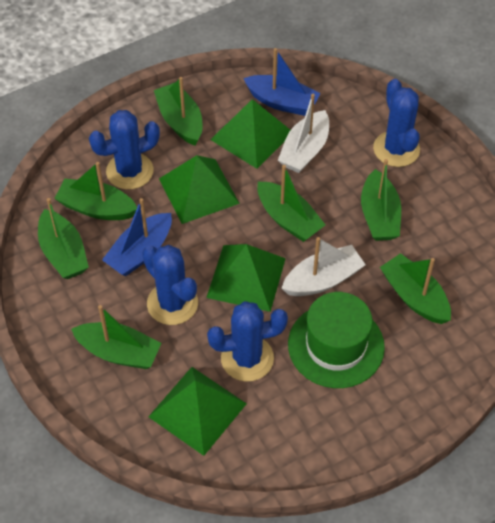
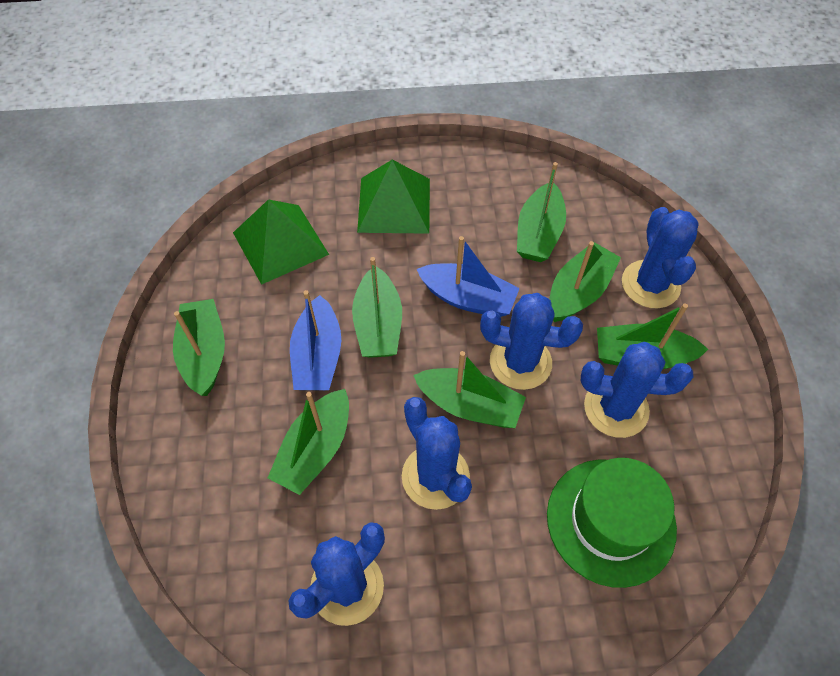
blue cactus: 4 -> 5
green pyramid: 4 -> 2
white boat: 2 -> 0

